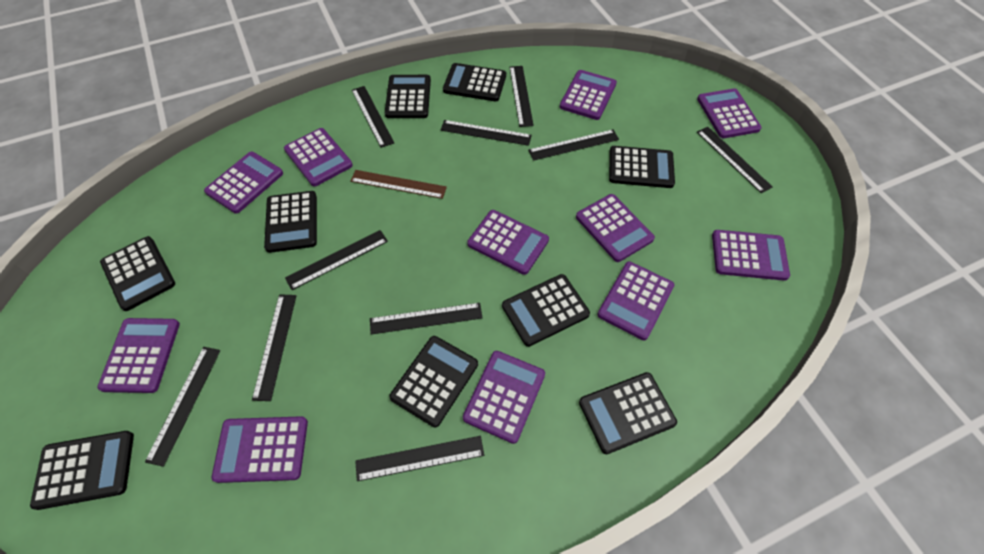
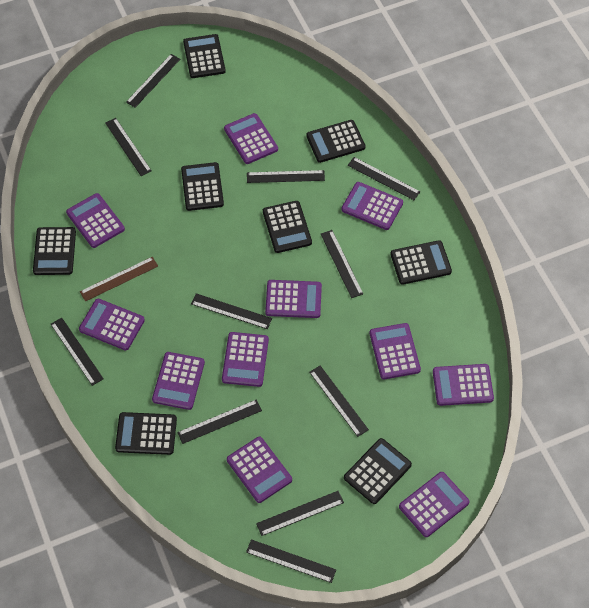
black calculator: 9 -> 8
black ruler: 10 -> 11

